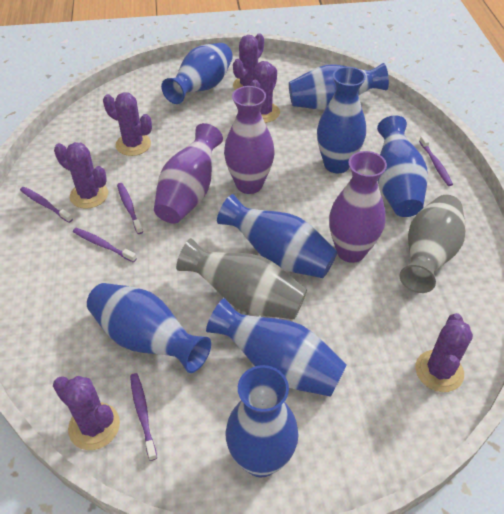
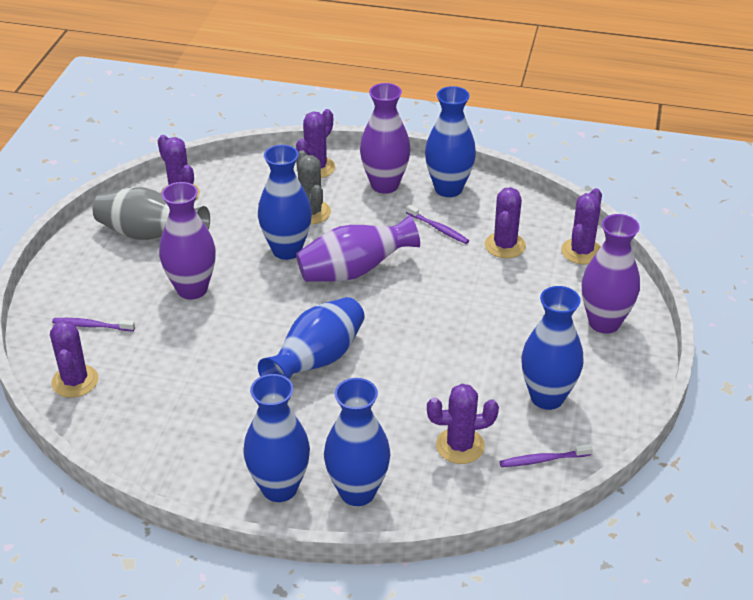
blue vase: 8 -> 6
grey cactus: 0 -> 1
grey vase: 2 -> 1
purple toothbrush: 5 -> 3
purple vase: 3 -> 4

